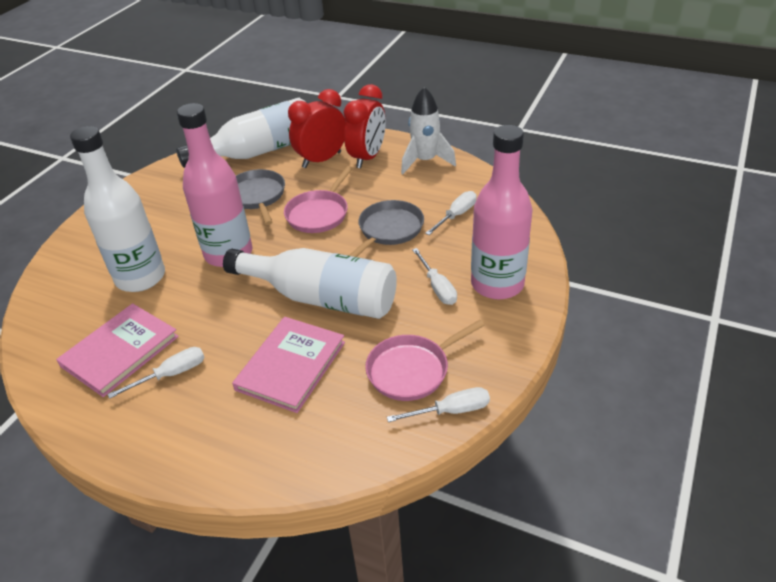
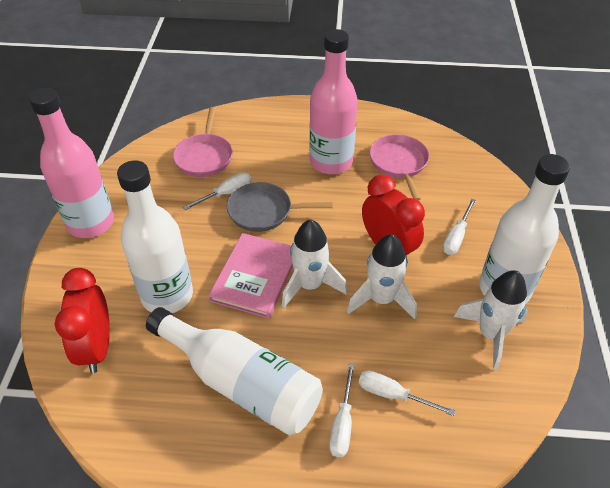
grey pan: 2 -> 1
pink book: 2 -> 1
white rocket: 1 -> 3

